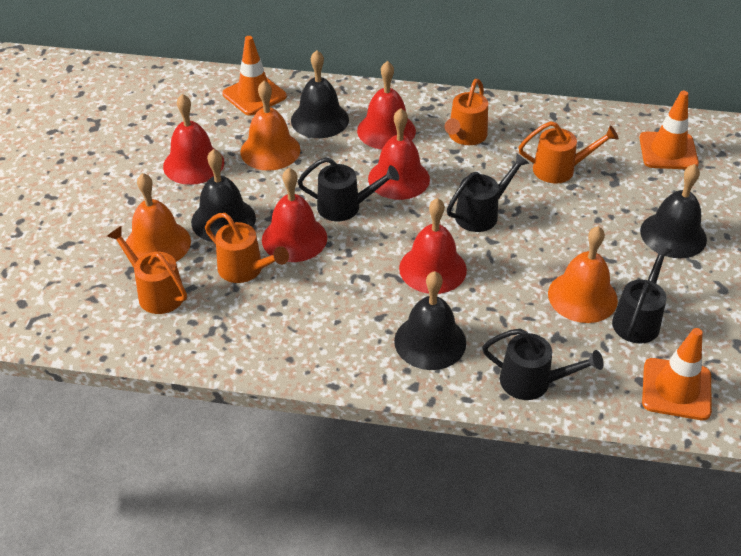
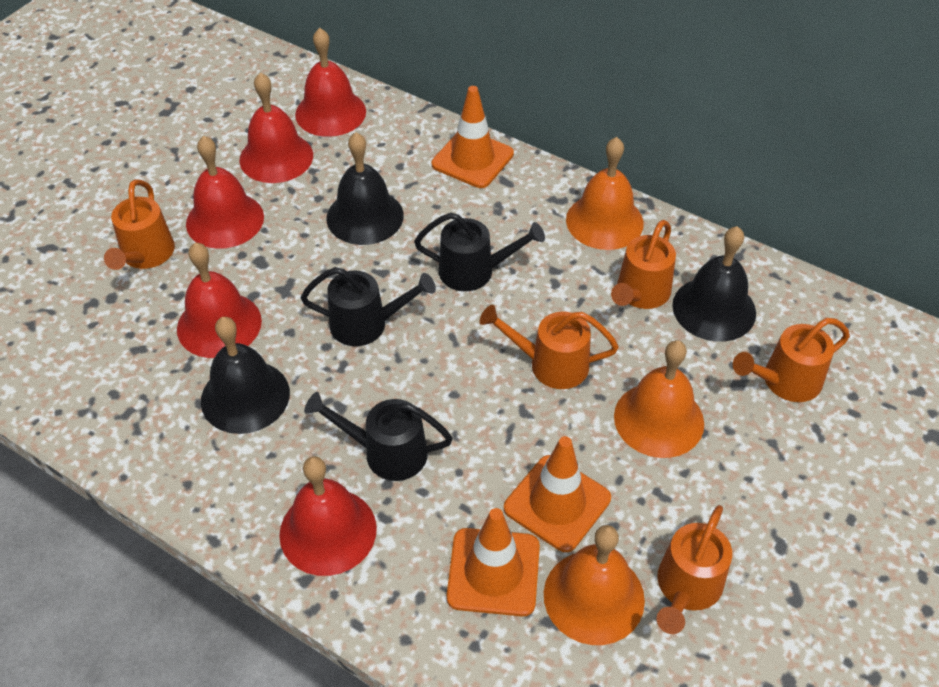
black bell: 4 -> 3
black watering can: 4 -> 3
orange watering can: 4 -> 5

